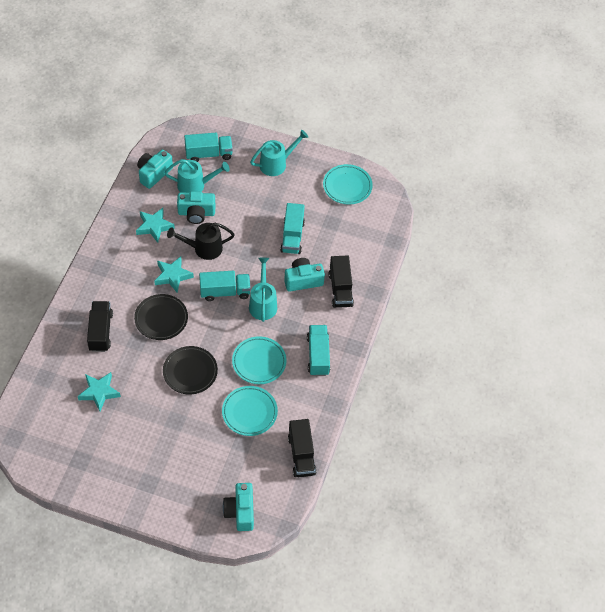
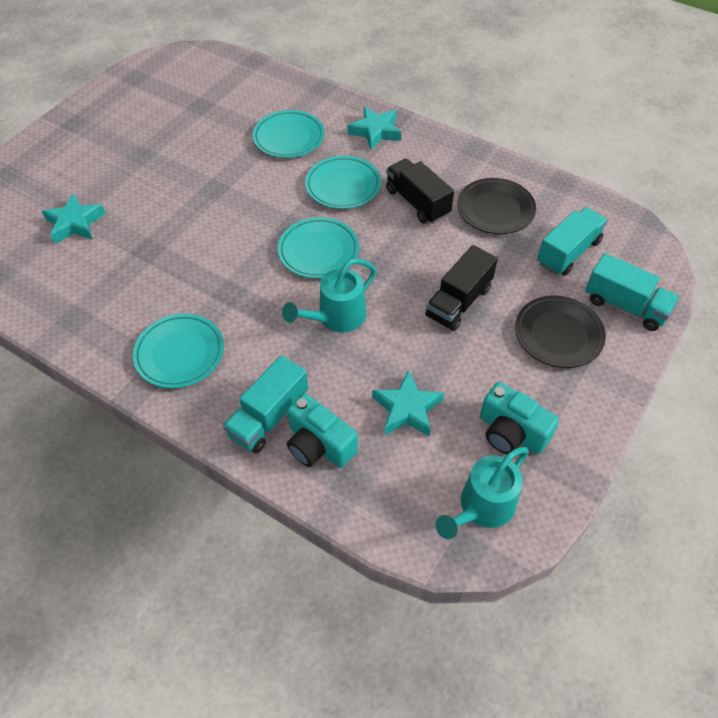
black truck: 3 -> 2
black watering can: 1 -> 0
turquoise camera: 4 -> 2
turquoise plate: 3 -> 4
turquoise truck: 4 -> 3
turquoise watering can: 3 -> 2

